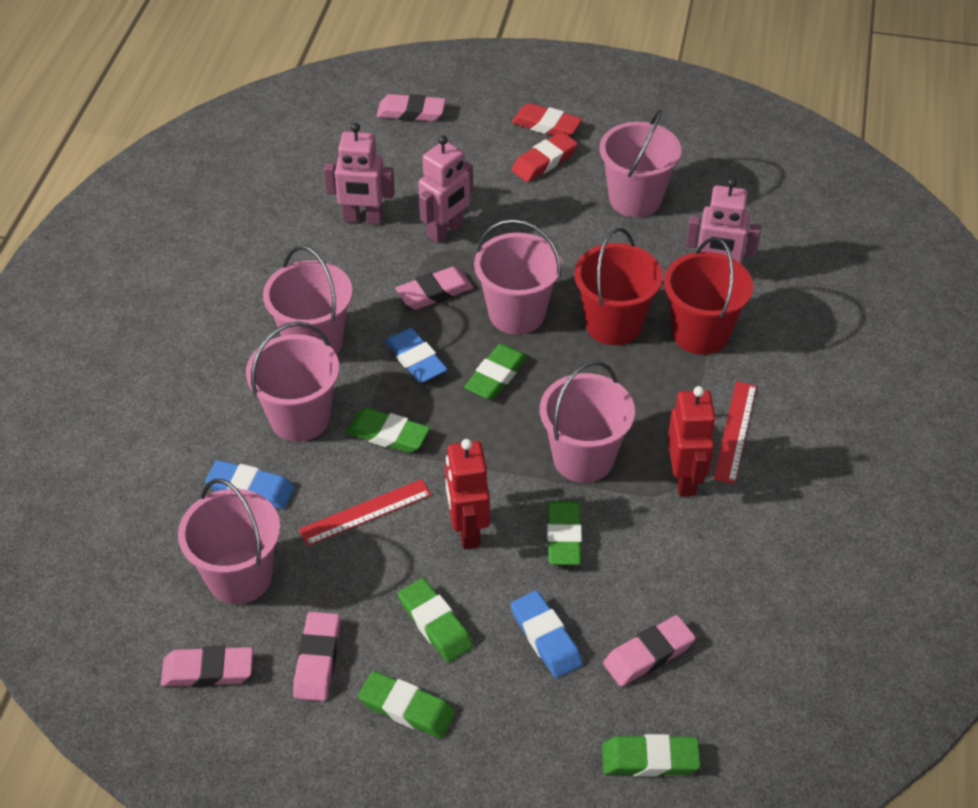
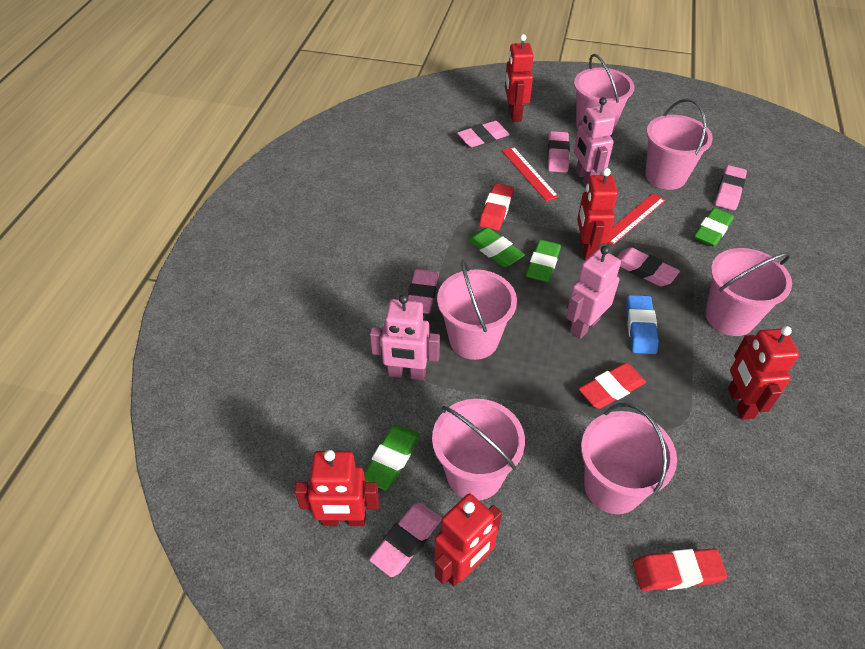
blue eraser: 3 -> 1
green eraser: 6 -> 4
pink eraser: 5 -> 6
red bucket: 2 -> 0
red eraser: 2 -> 3
red robot: 2 -> 5

